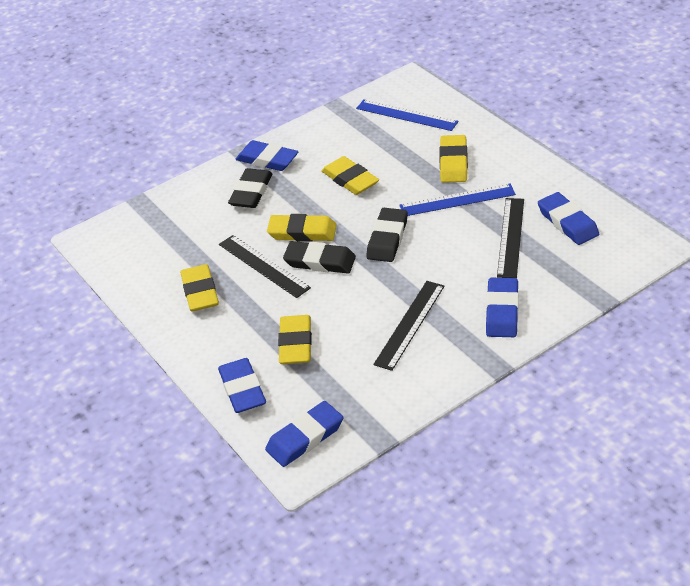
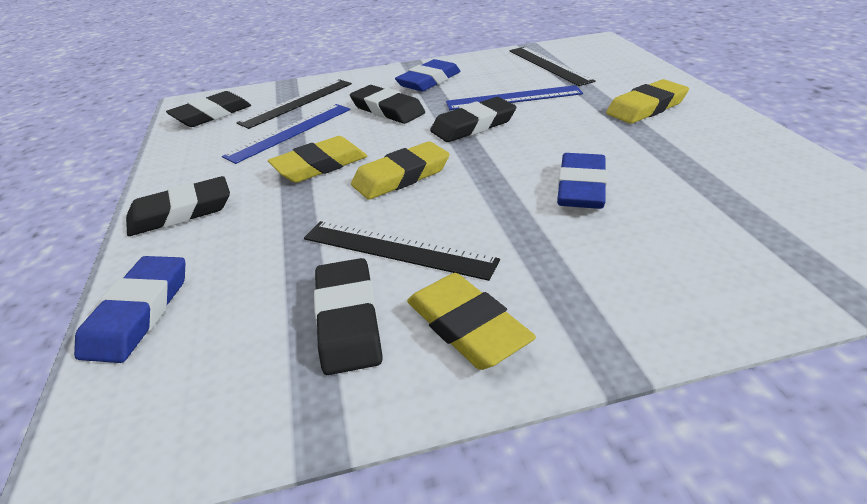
black eraser: 3 -> 5
blue eraser: 5 -> 3
yellow eraser: 5 -> 4

